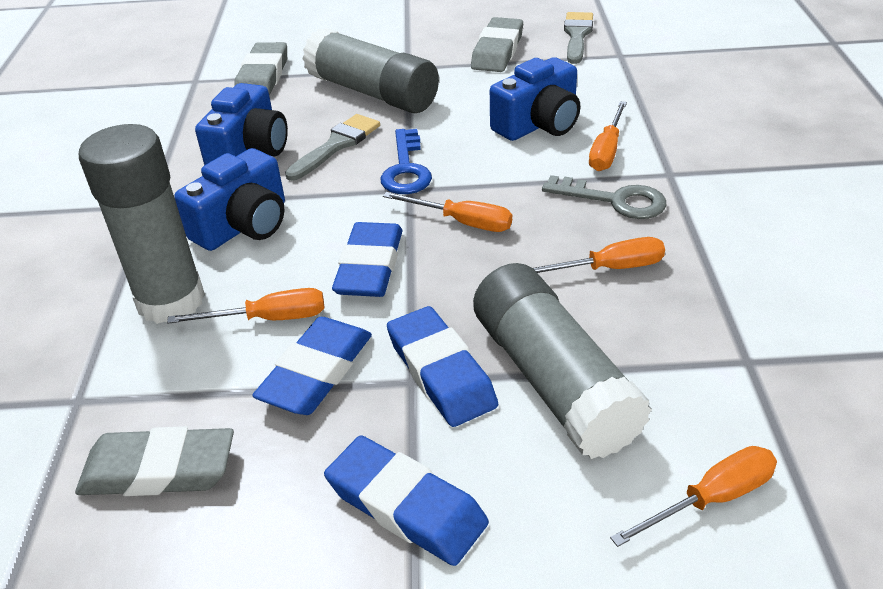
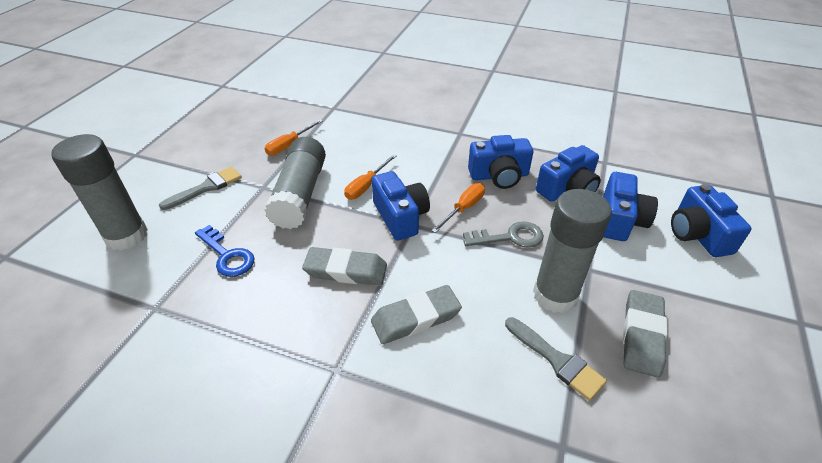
blue camera: 3 -> 5
blue eraser: 4 -> 0
orange screwdriver: 5 -> 3

